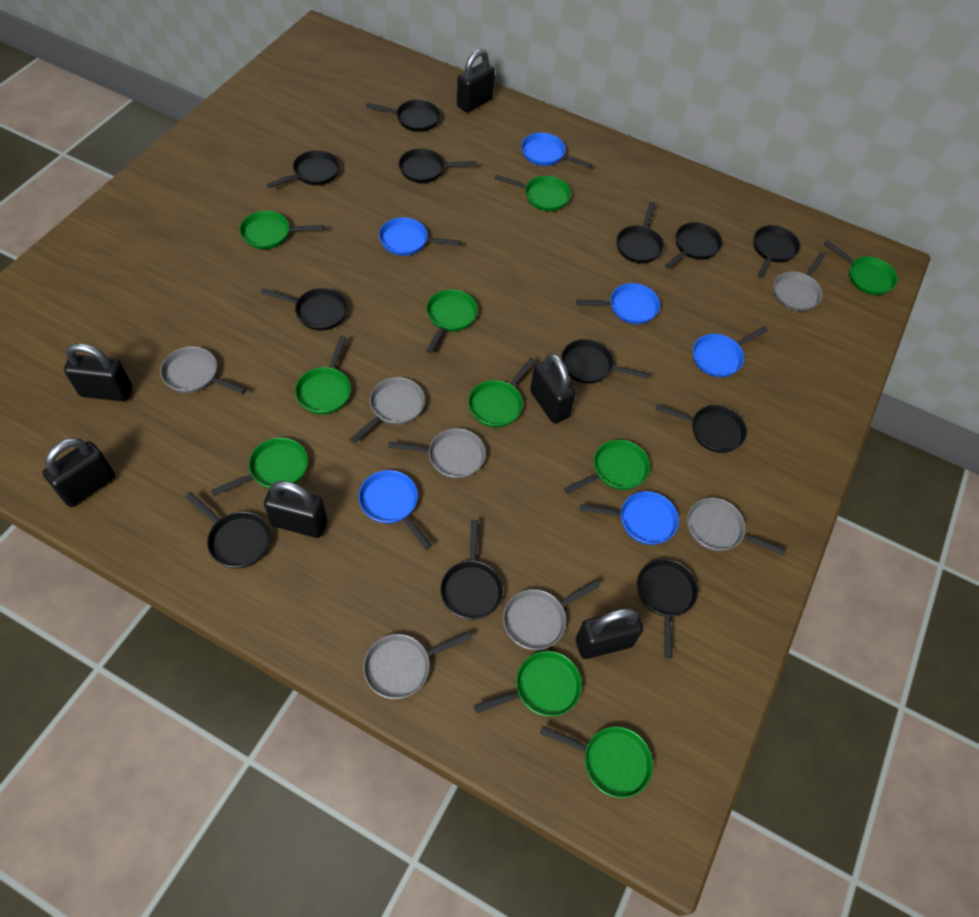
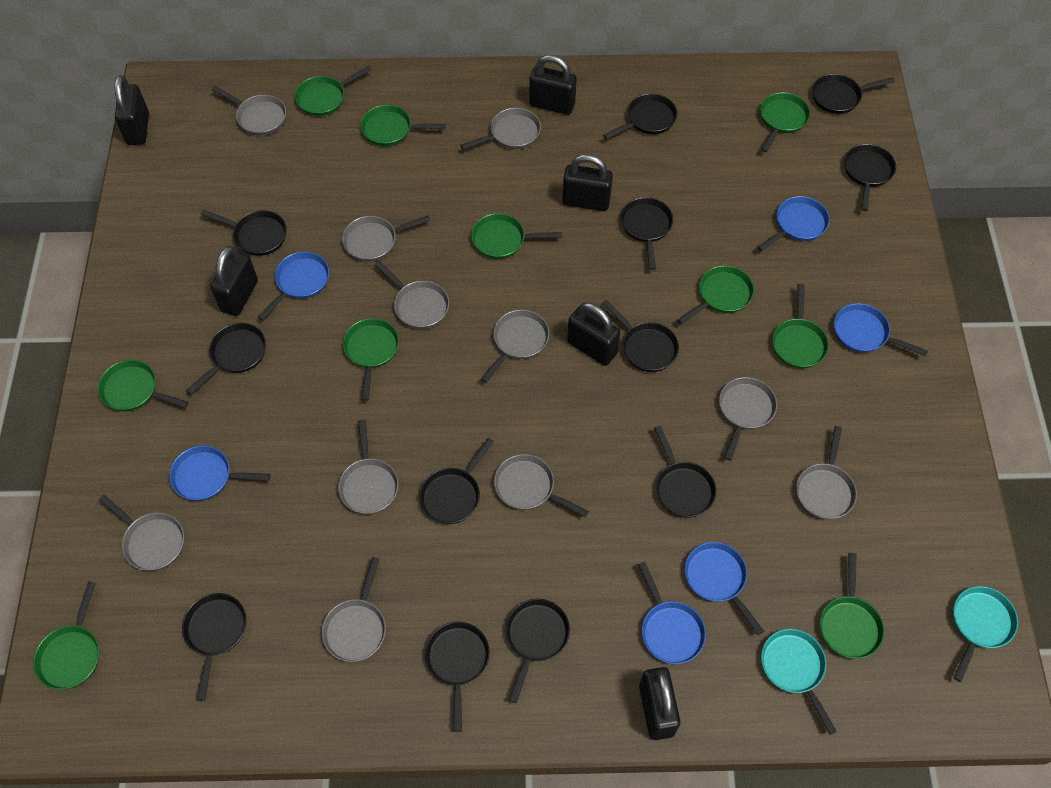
grey pan: 7 -> 11
turquoise pan: 0 -> 2

